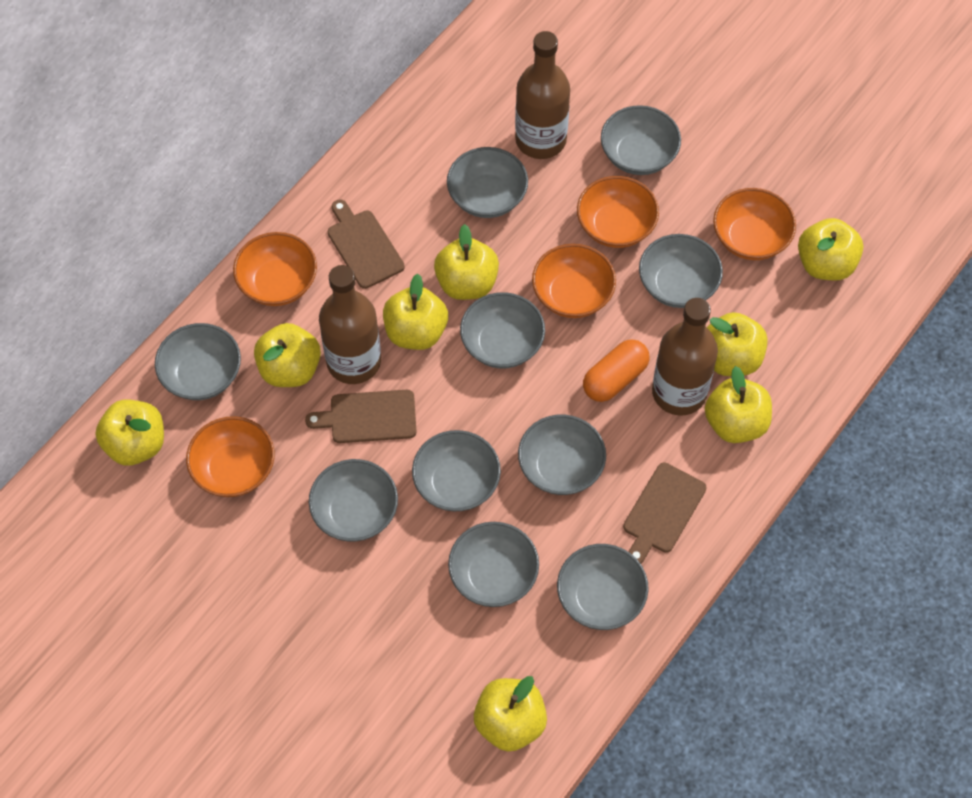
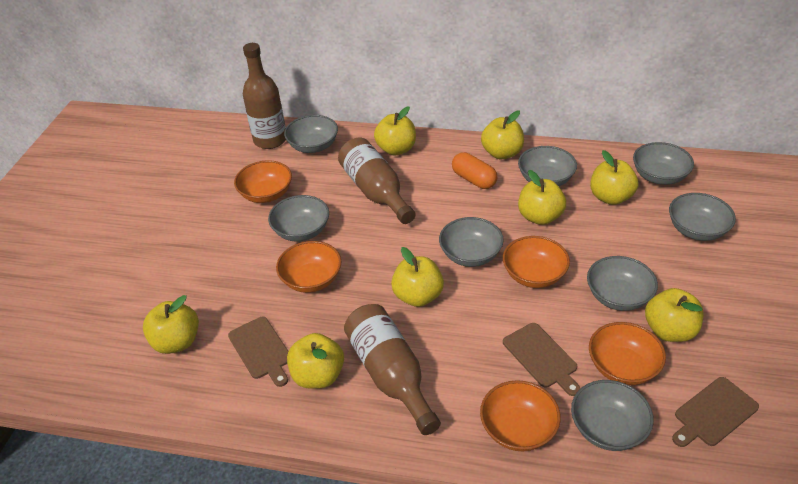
grey bowl: 10 -> 8

